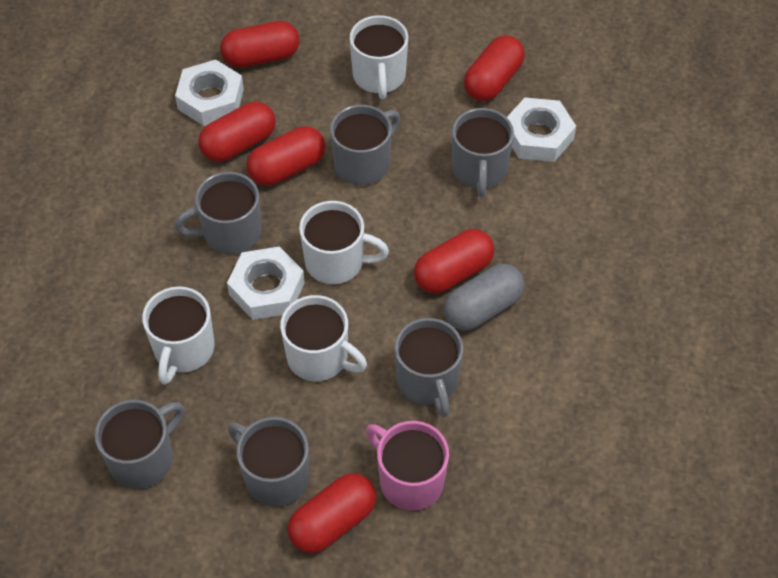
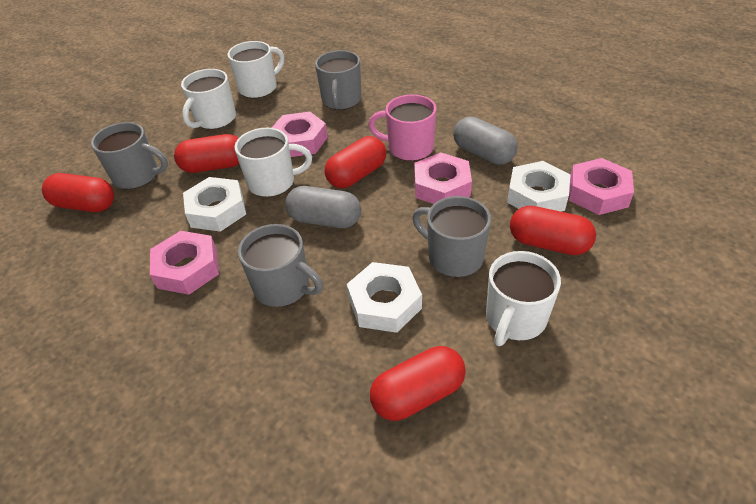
grey capsule: 1 -> 2
grey mug: 6 -> 4
pink nut: 0 -> 4
red capsule: 6 -> 5

